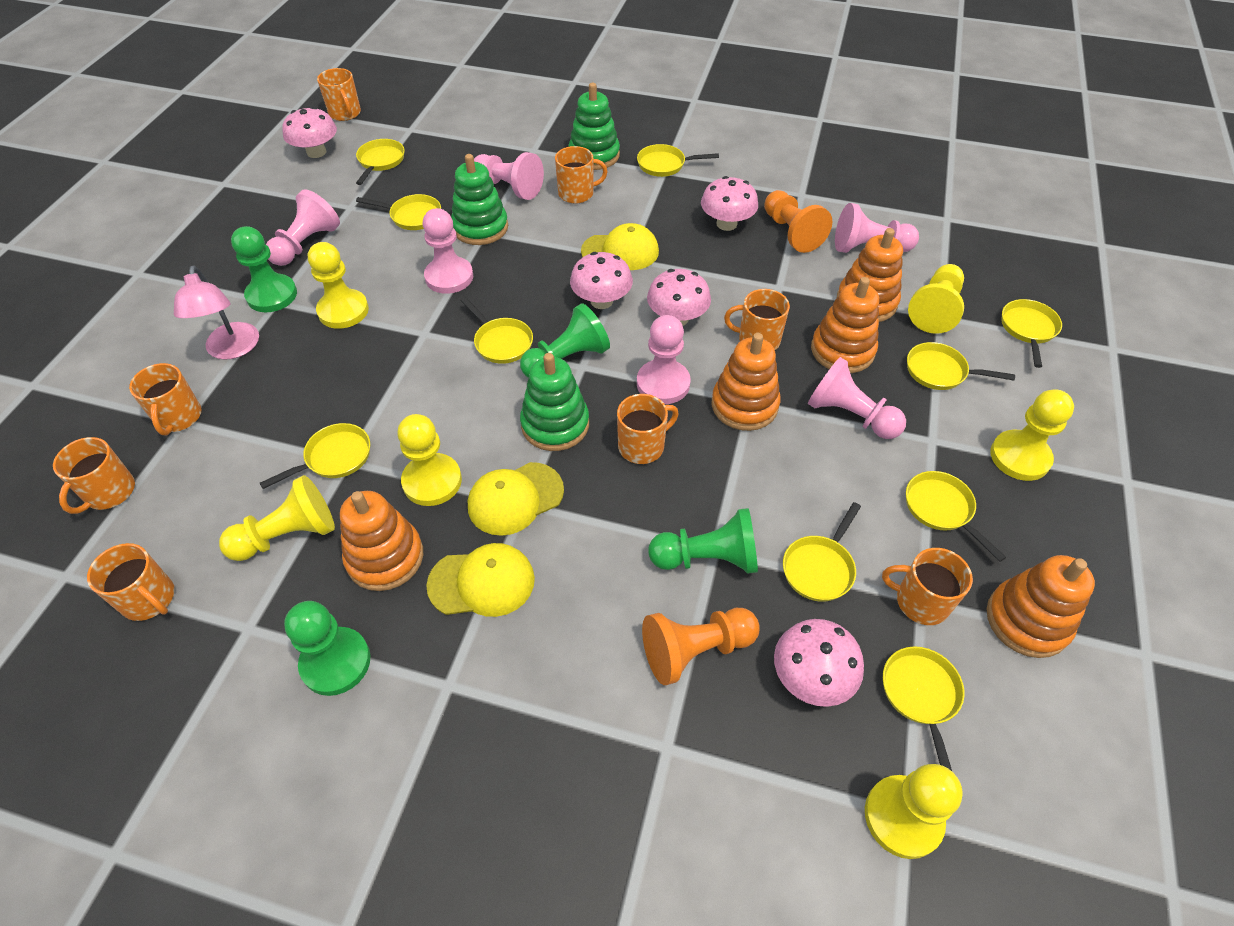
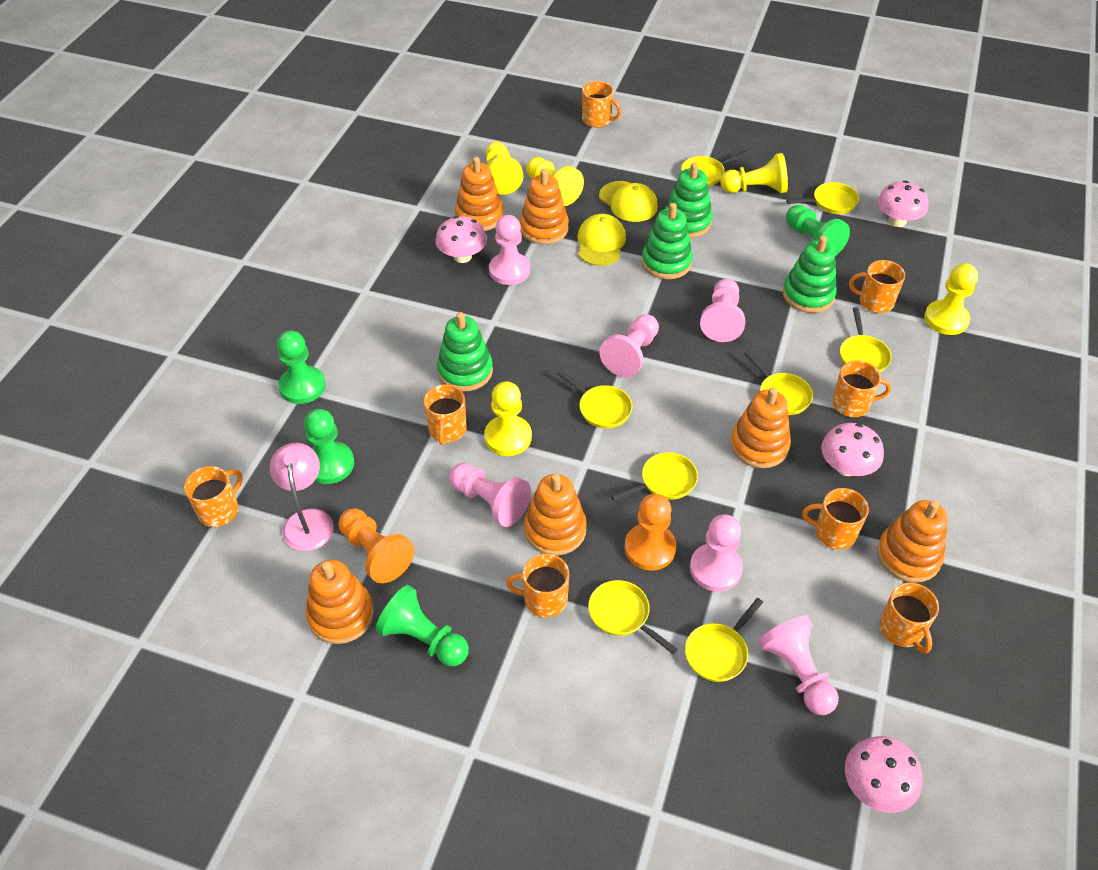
green stacking toy: 3 -> 4
orange stacking toy: 5 -> 6
pink mushroom: 5 -> 4
yellow cap: 3 -> 2
yellow pan: 10 -> 8
yellow pawn: 6 -> 5

